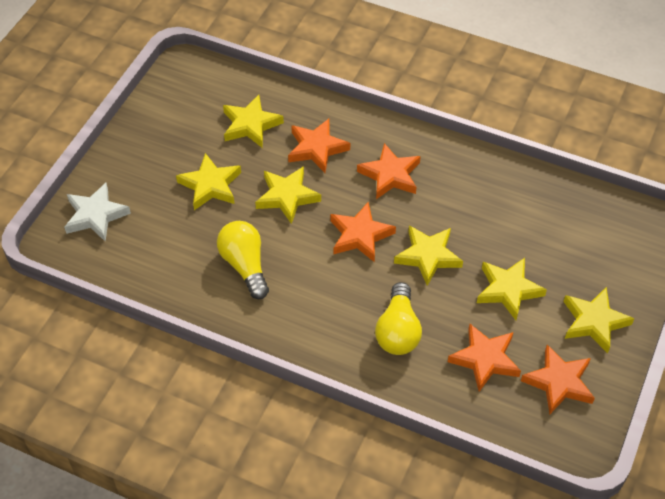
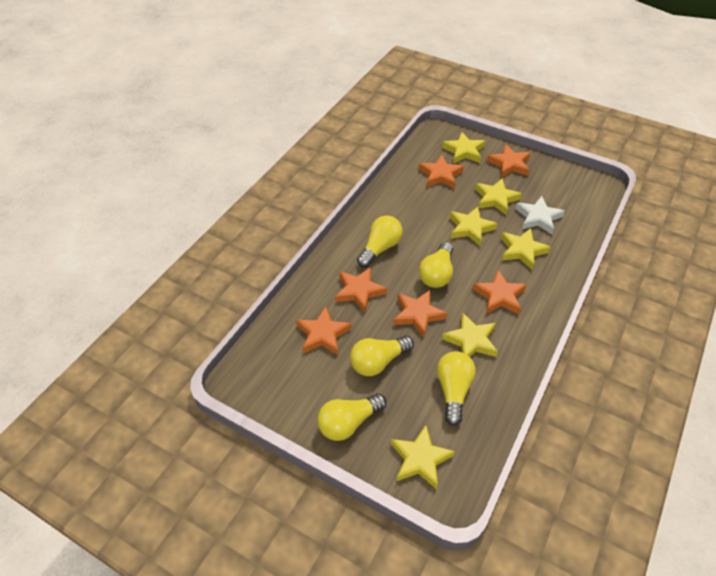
orange star: 5 -> 6
yellow light bulb: 2 -> 5

